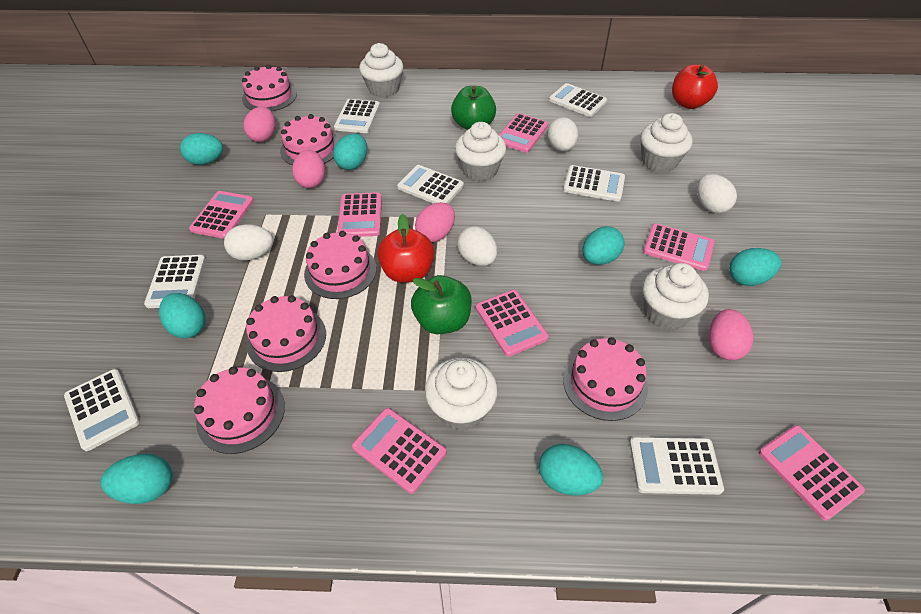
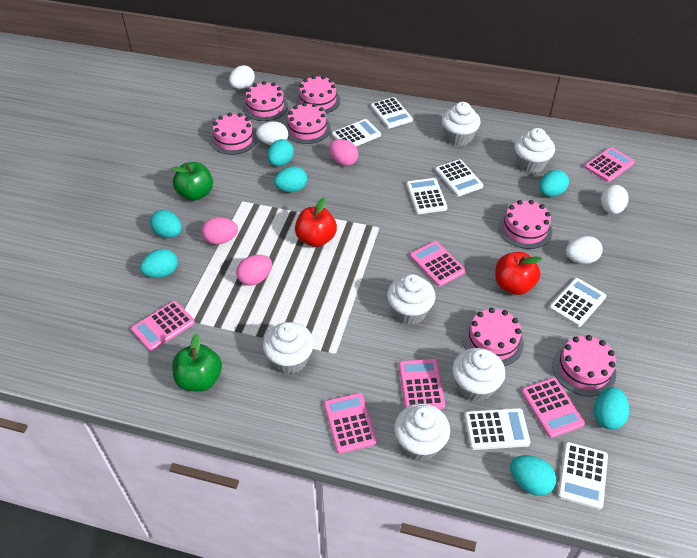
pink cake: 6 -> 7
pink calculator: 7 -> 6
pink egg: 4 -> 3
white cupcake: 5 -> 6

